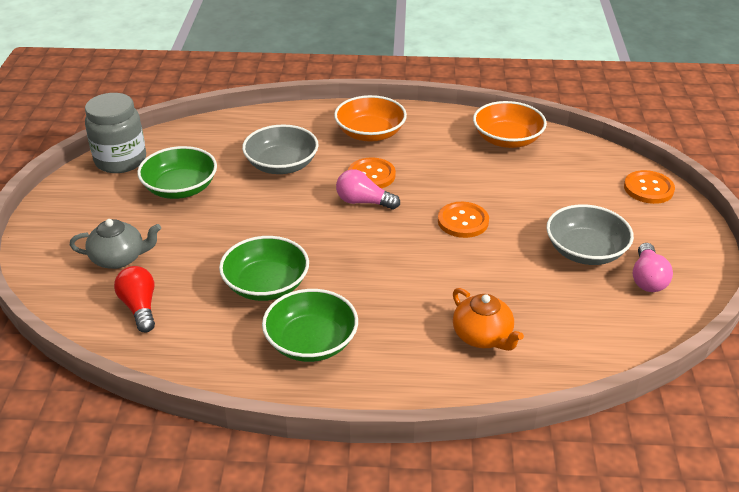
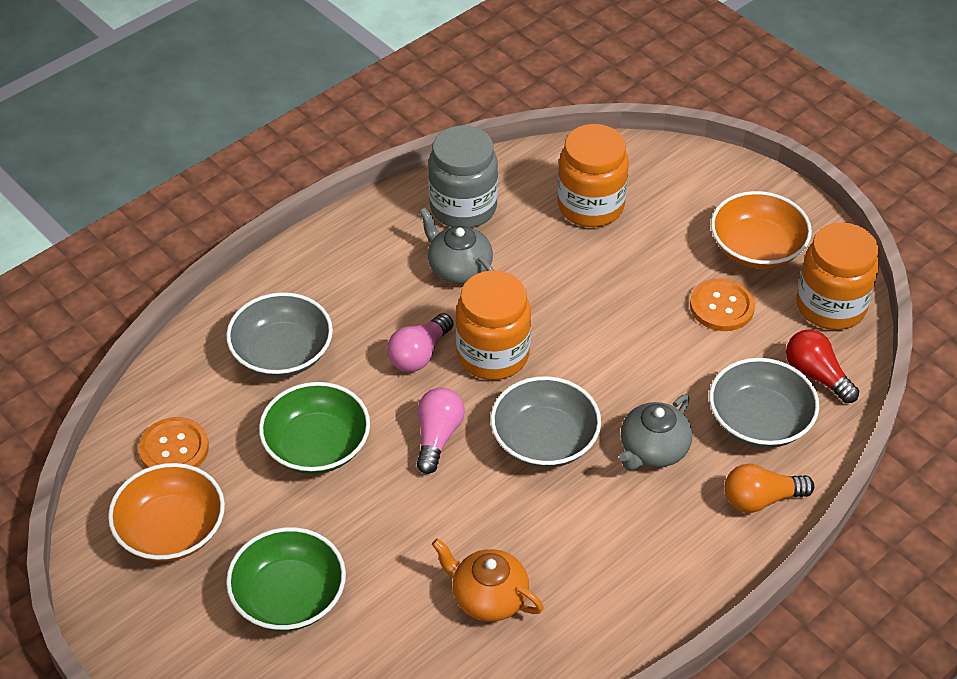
green bowl: 3 -> 2
grey bowl: 2 -> 3
grey teapot: 1 -> 2
orange button: 3 -> 2
orange jar: 0 -> 3
orange light bulb: 0 -> 1

